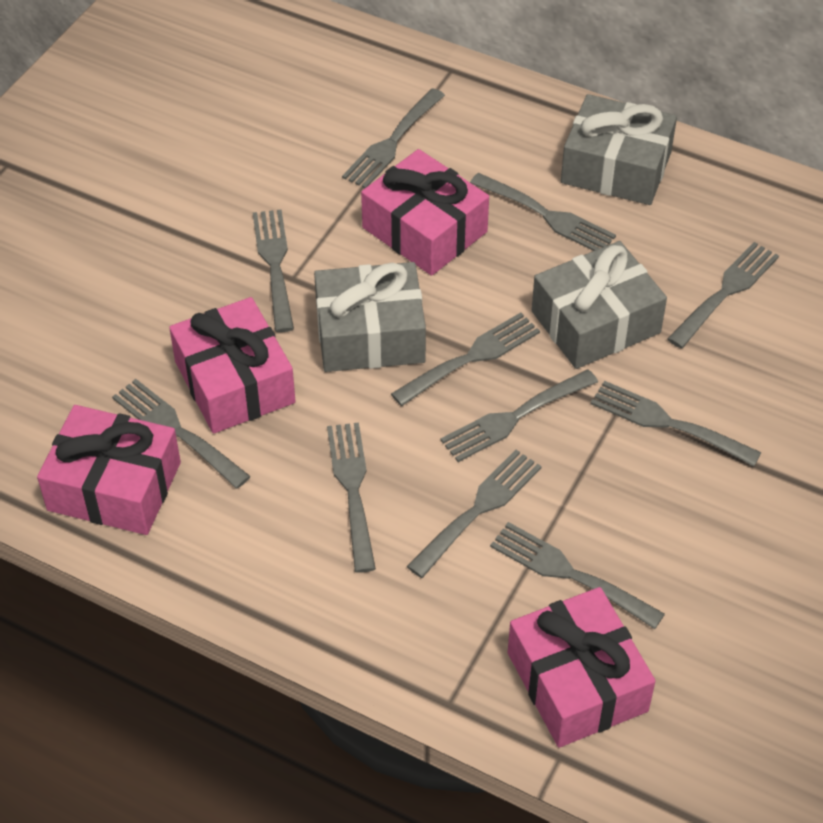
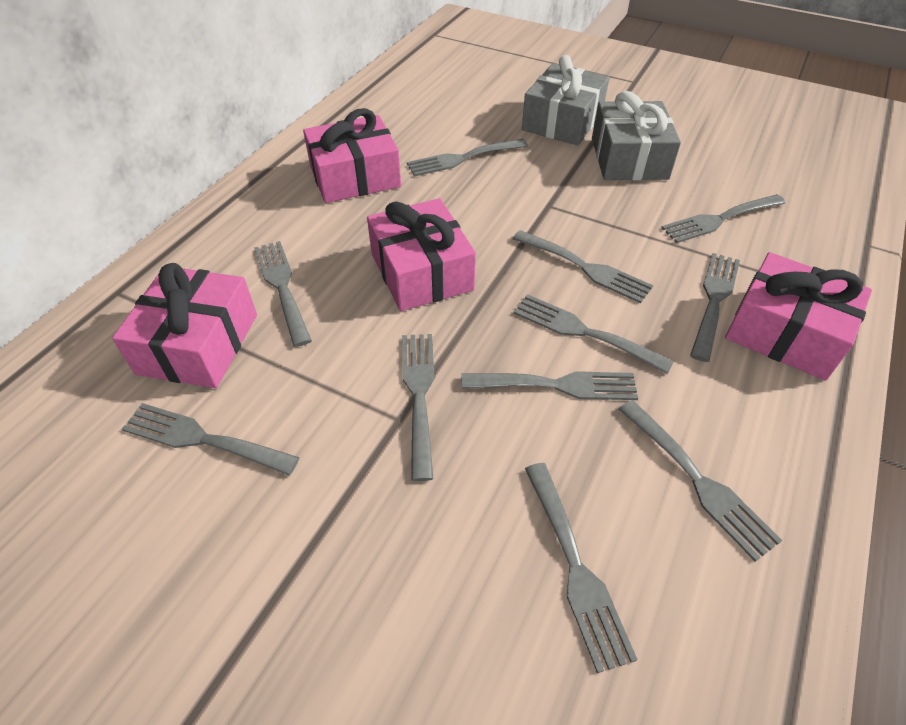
grey gift: 3 -> 2

